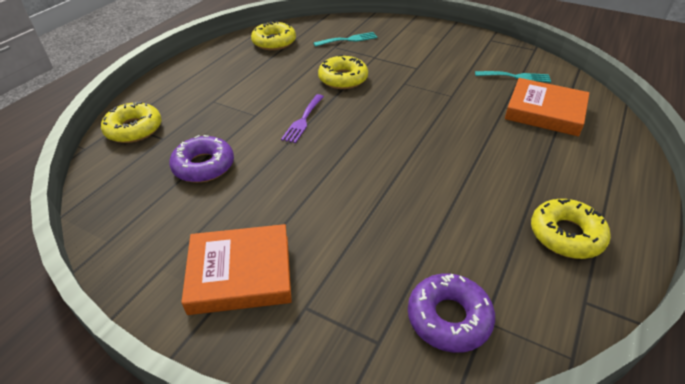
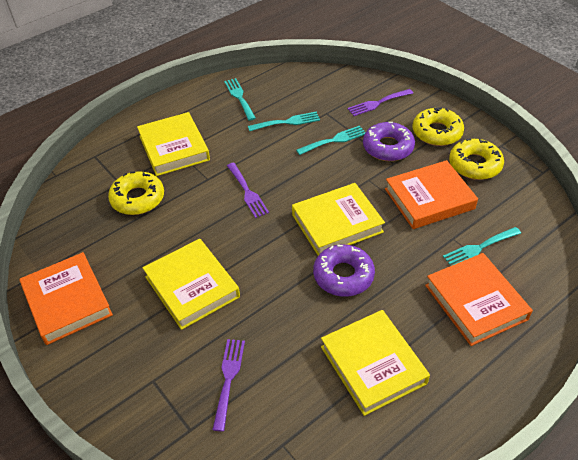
orange book: 2 -> 3
purple fork: 1 -> 3
turquoise fork: 2 -> 4
yellow book: 0 -> 4
yellow donut: 4 -> 3

